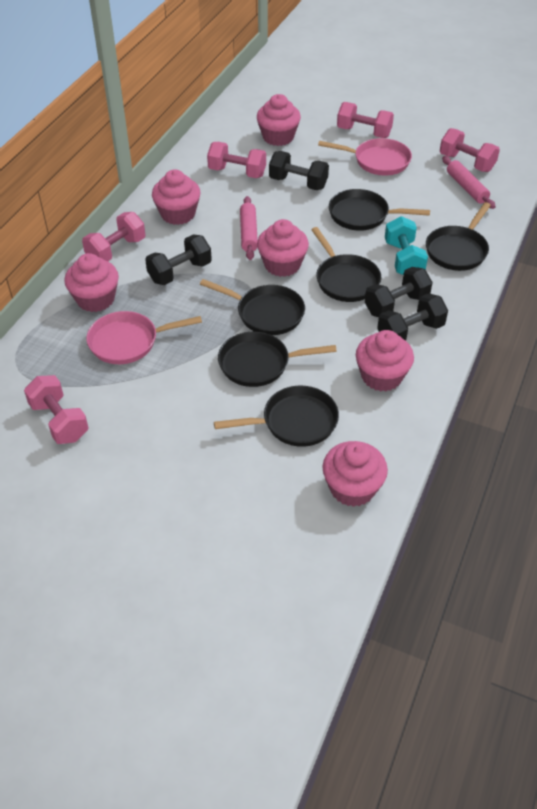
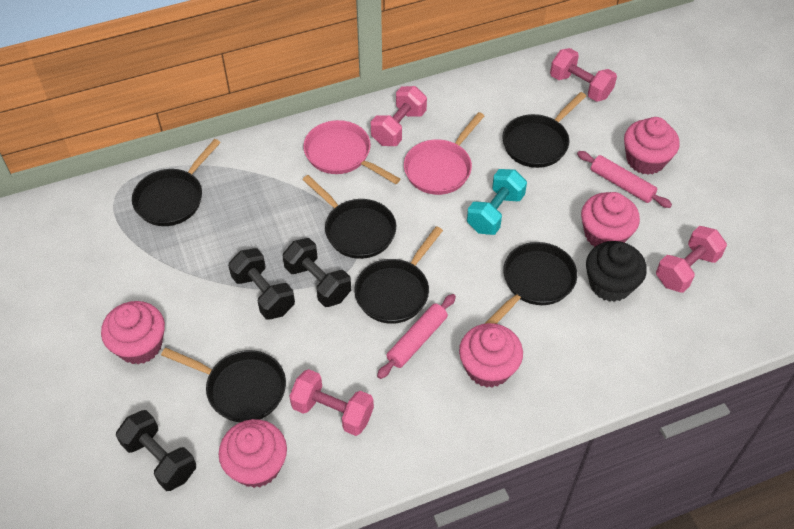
black cupcake: 0 -> 1
black dumbbell: 4 -> 3
pink cupcake: 6 -> 5
pink dumbbell: 5 -> 4

